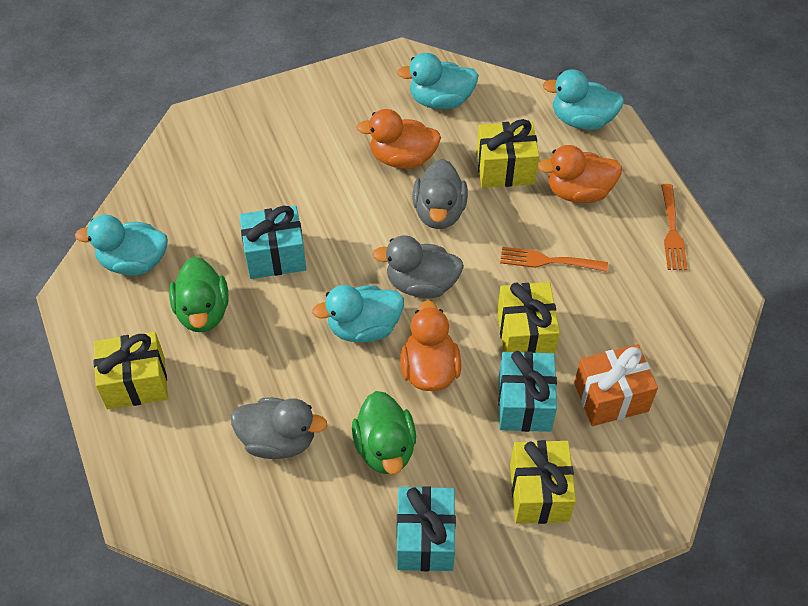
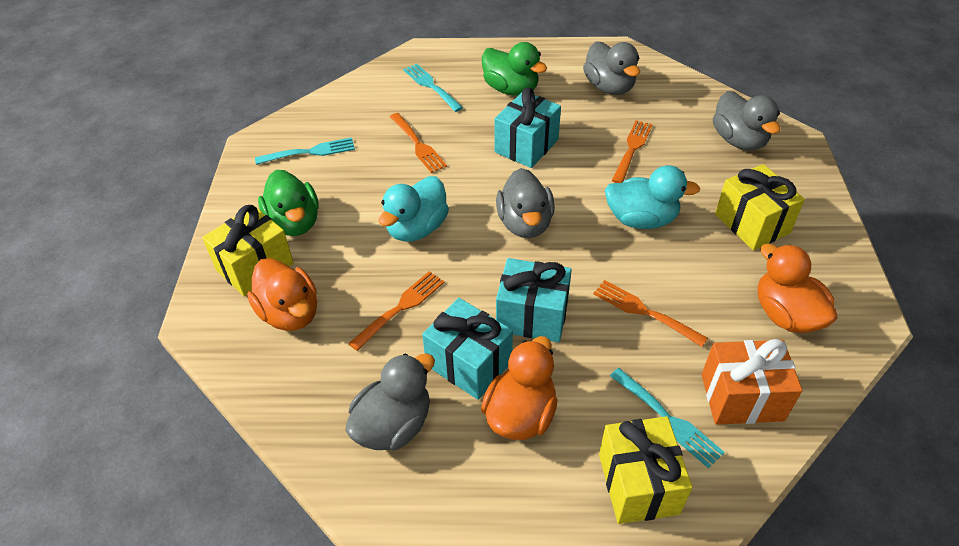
grey duck: 3 -> 4
orange fork: 2 -> 4
turquoise duck: 4 -> 2
turquoise fork: 0 -> 3
yellow gift: 4 -> 3

